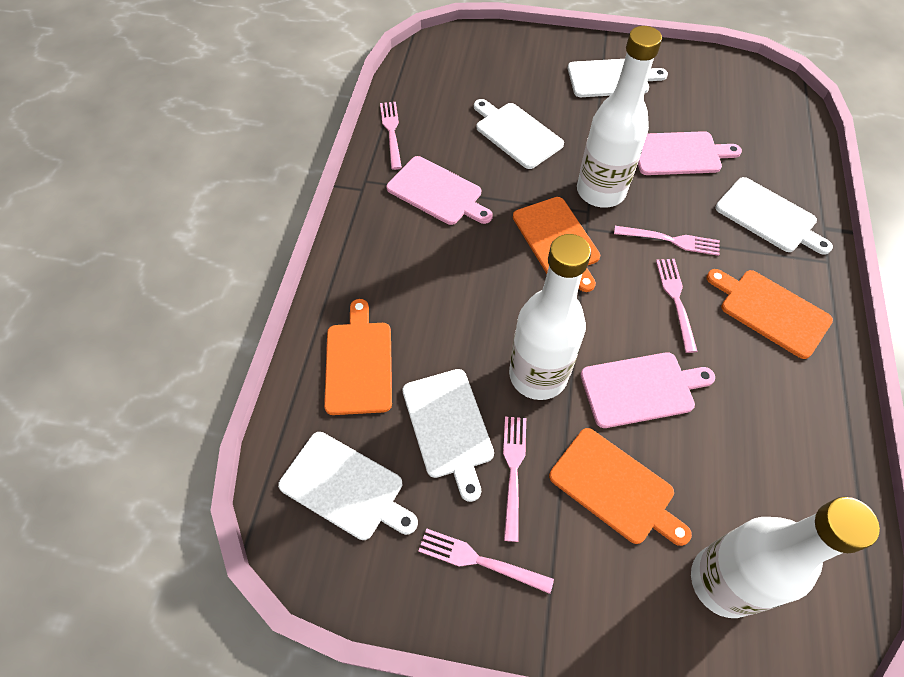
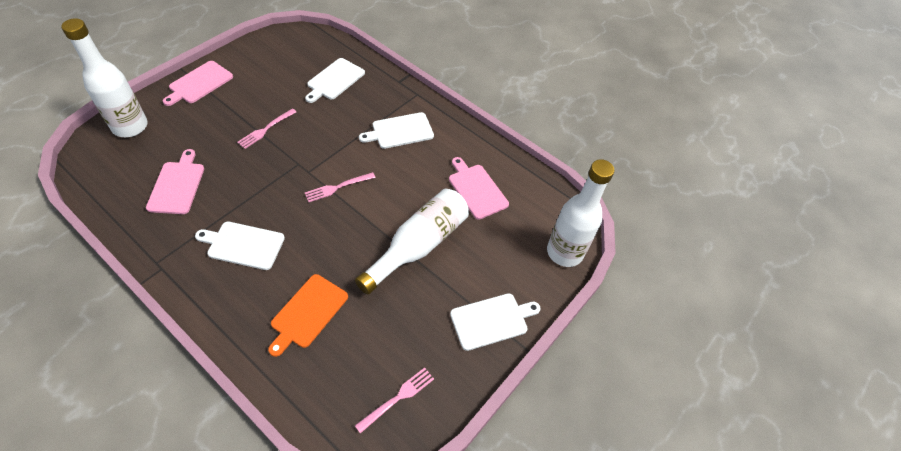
orange cutting board: 4 -> 1
pink fork: 5 -> 3
white cutting board: 5 -> 4

